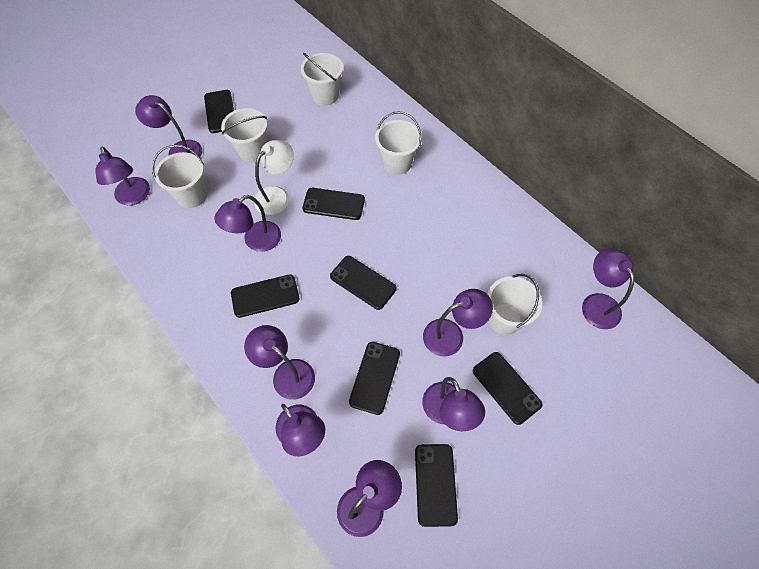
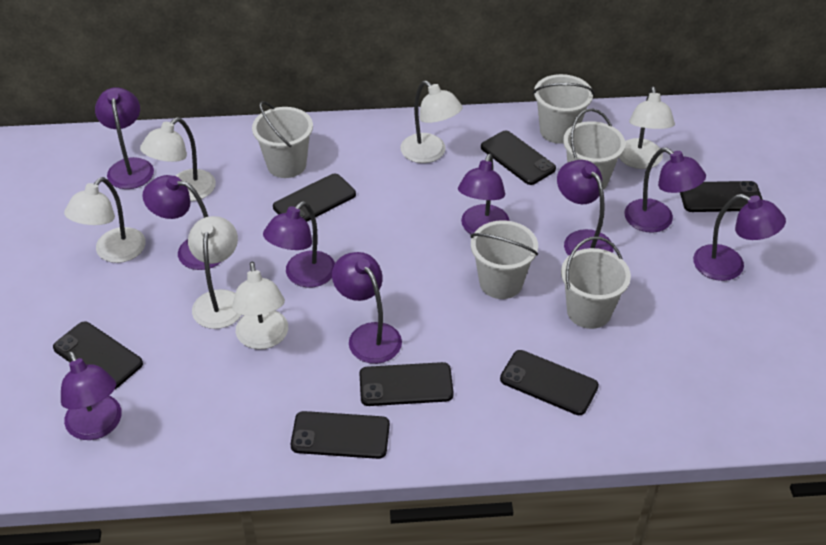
white lamp: 1 -> 6

